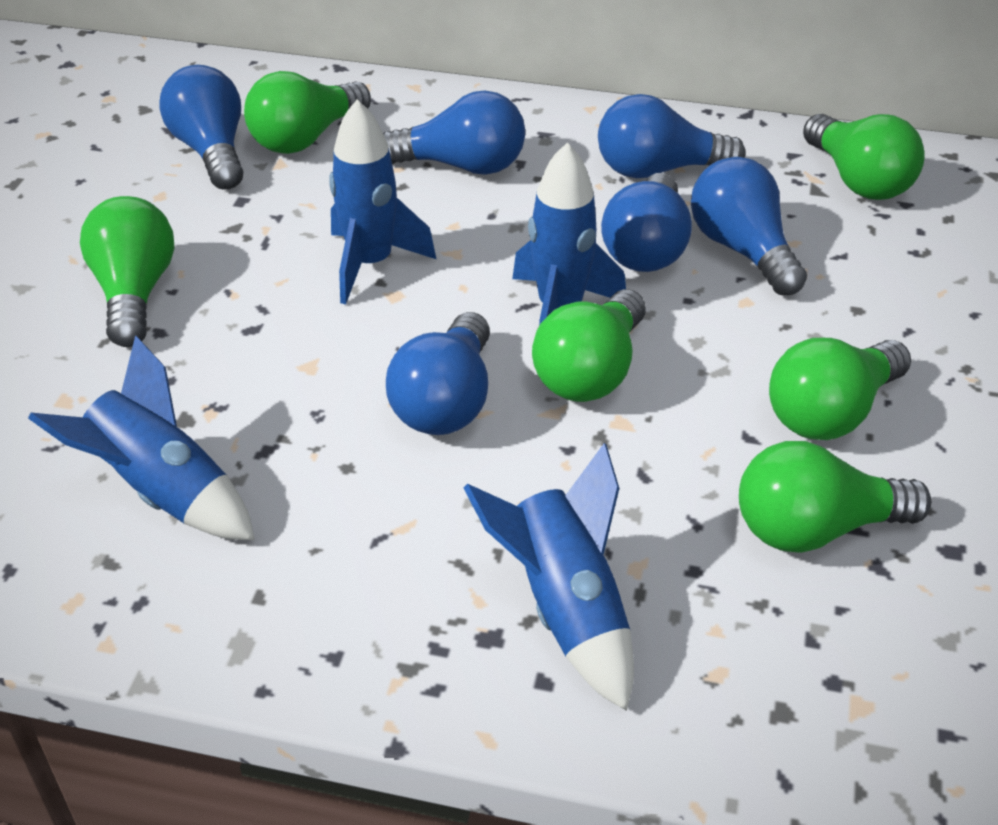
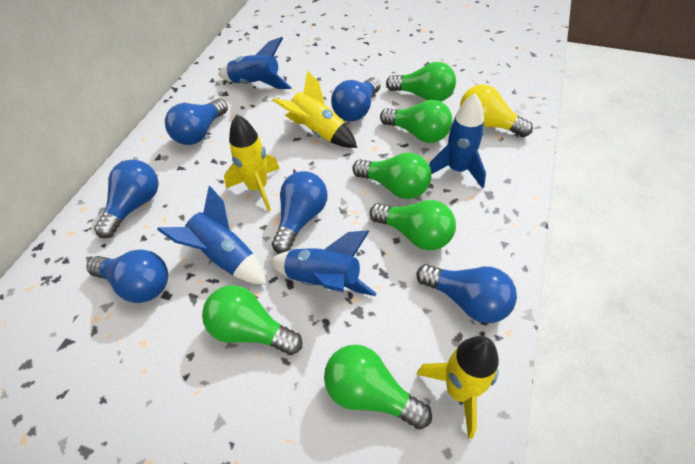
yellow light bulb: 0 -> 1
yellow rocket: 0 -> 3

